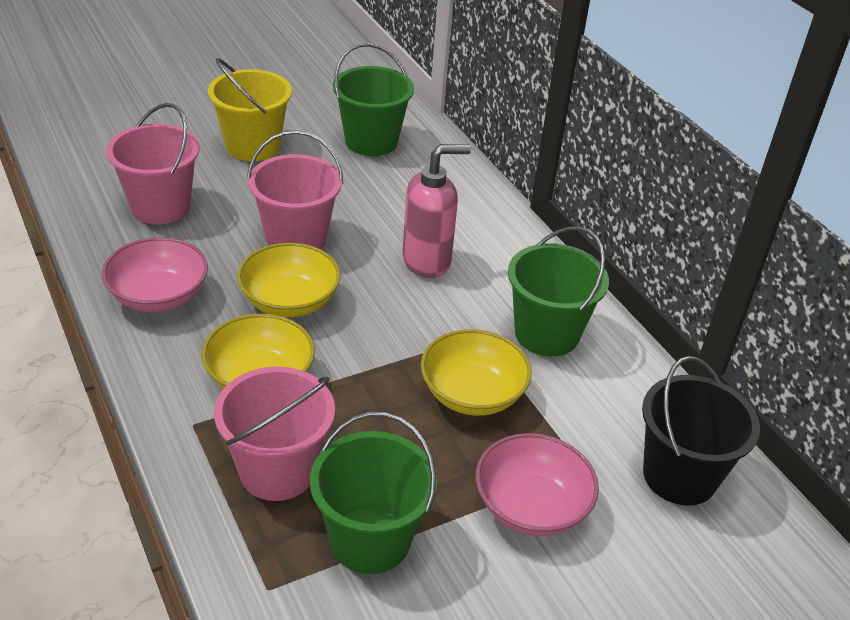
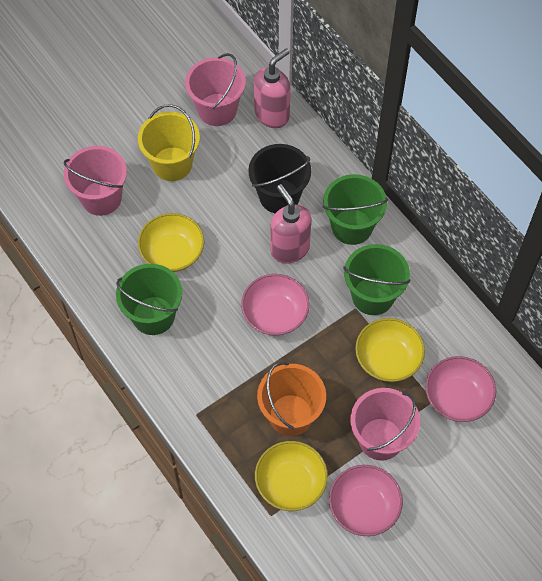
orange bucket: 0 -> 1
pink bowl: 2 -> 3
pink soap dispenser: 1 -> 2

